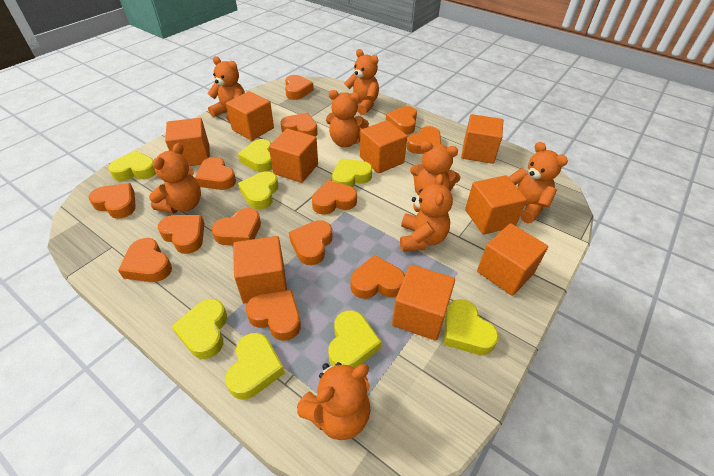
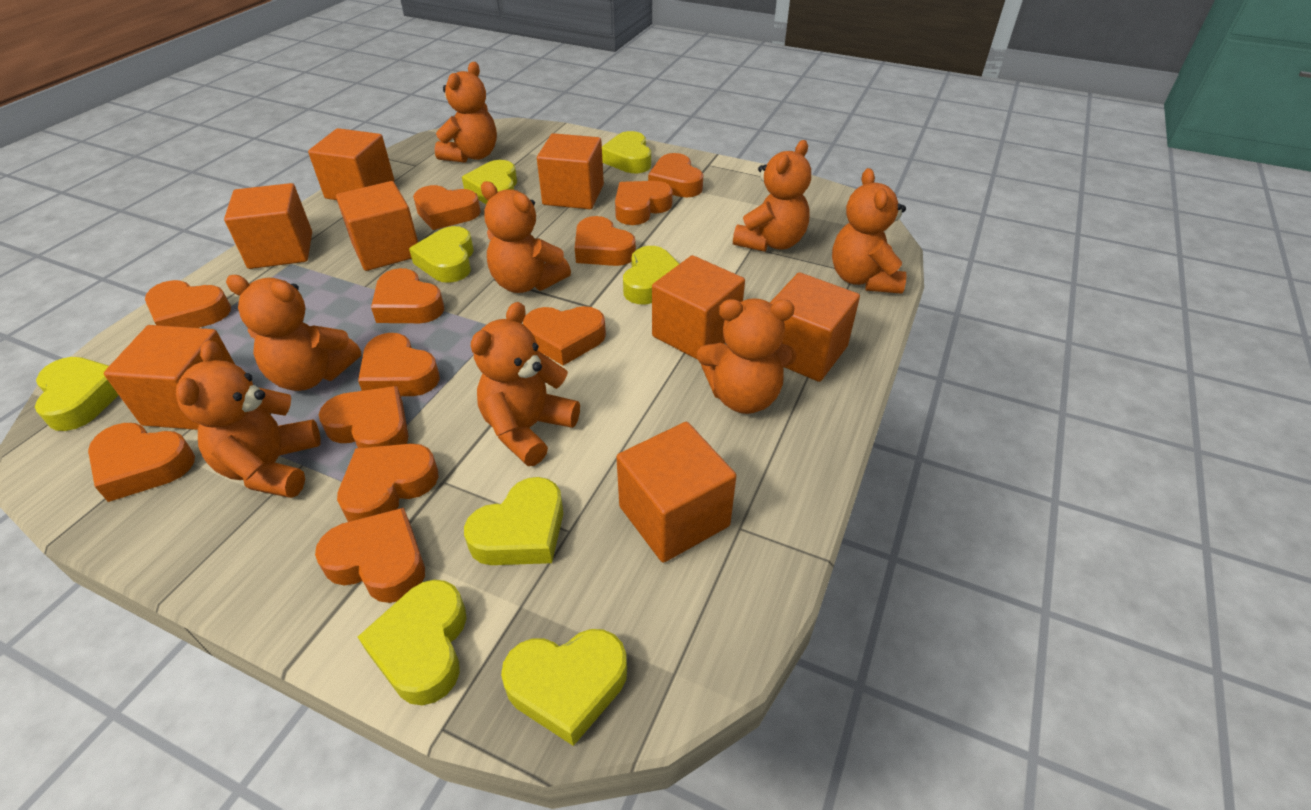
orange cube: 9 -> 8
orange heart: 13 -> 12

